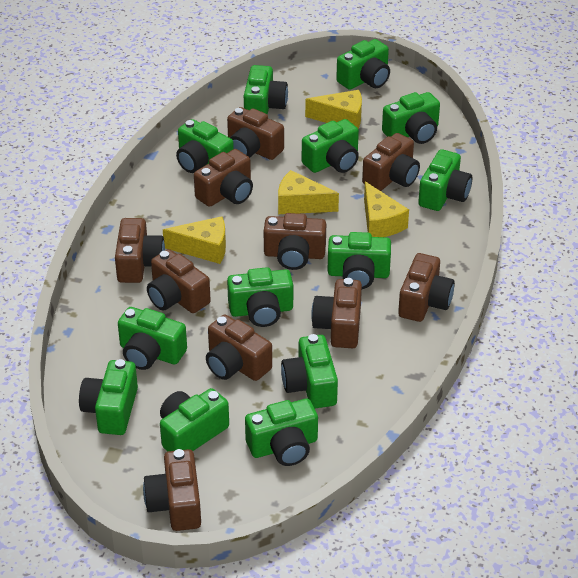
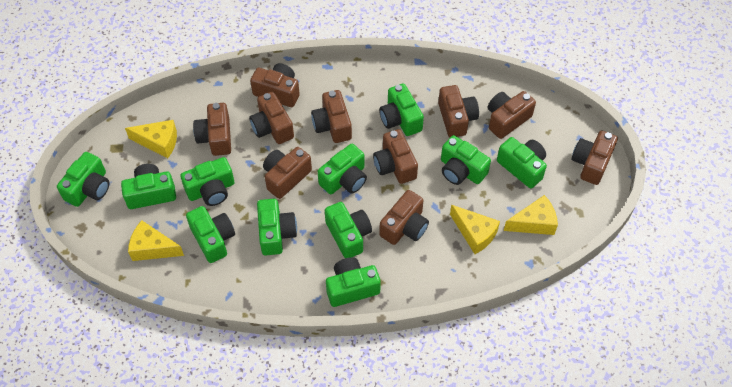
green camera: 13 -> 11

